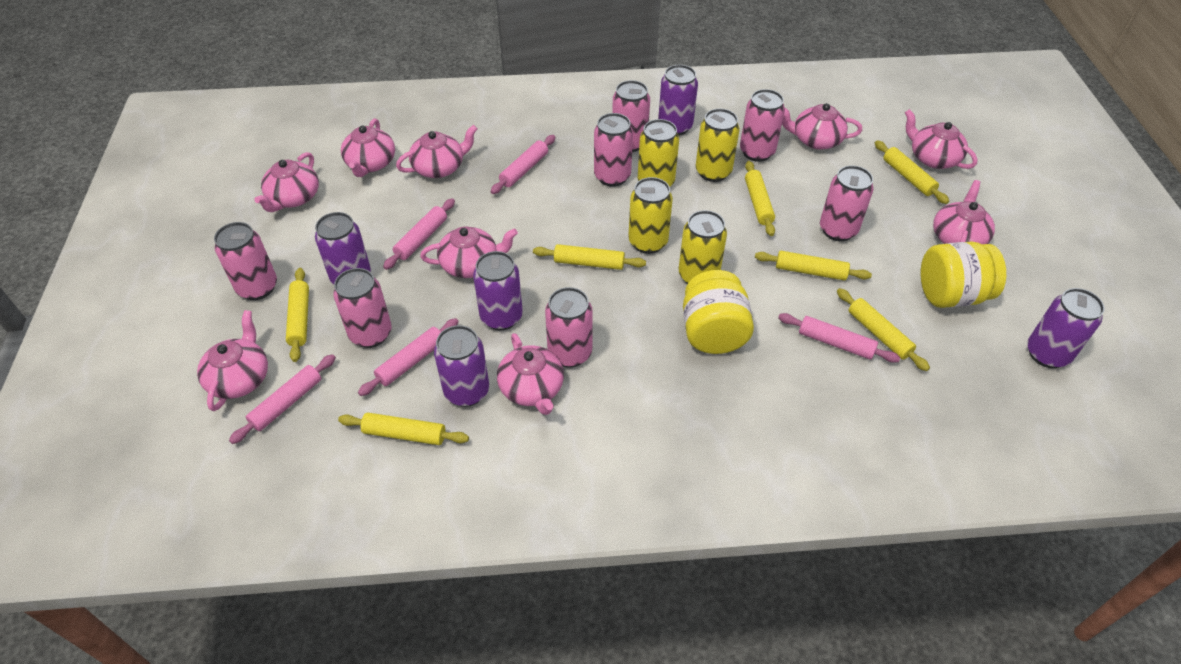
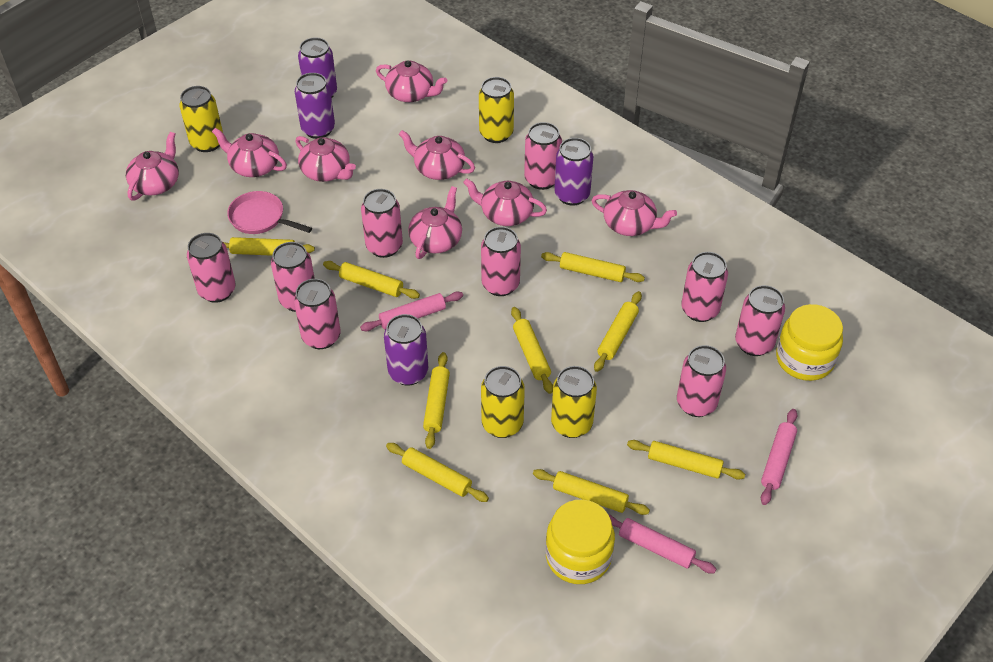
pink can: 7 -> 9
pink pan: 0 -> 1
pink rolling pin: 5 -> 3
pink teapot: 9 -> 8
purple can: 5 -> 4
yellow rolling pin: 7 -> 9

